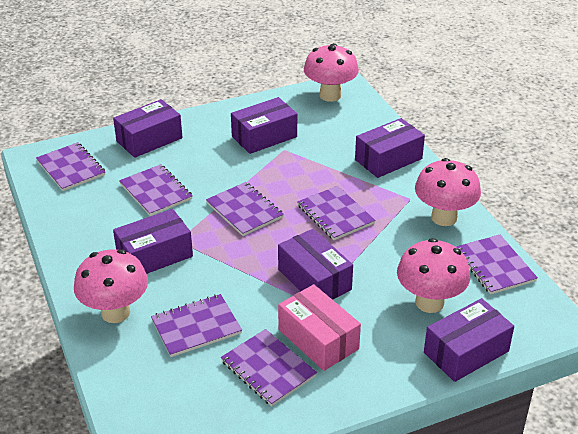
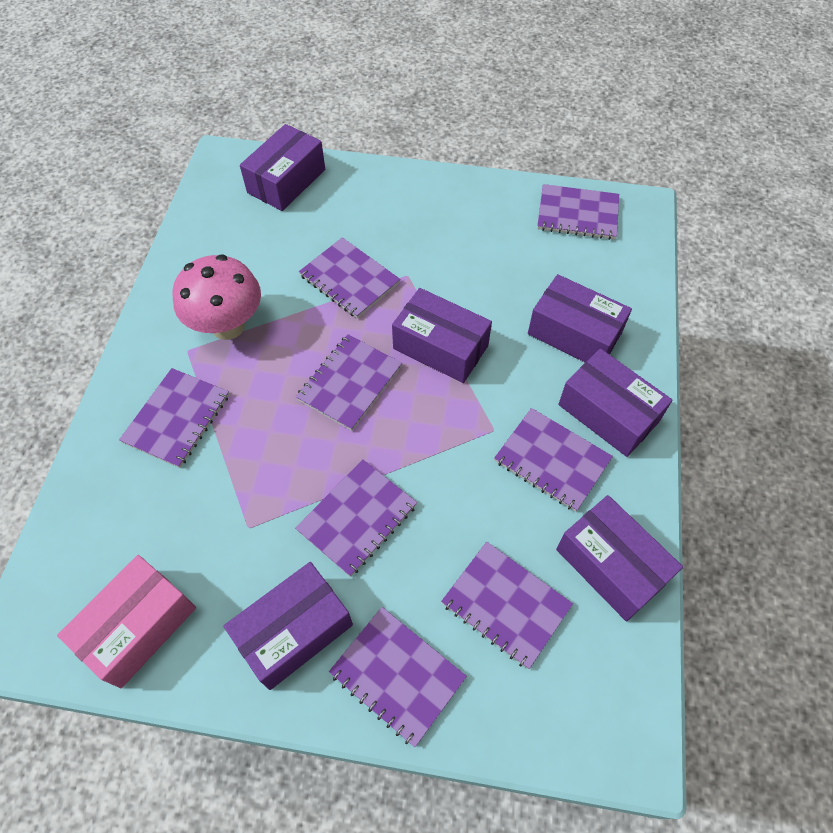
pink mushroom: 4 -> 1
purple notebook: 7 -> 8

